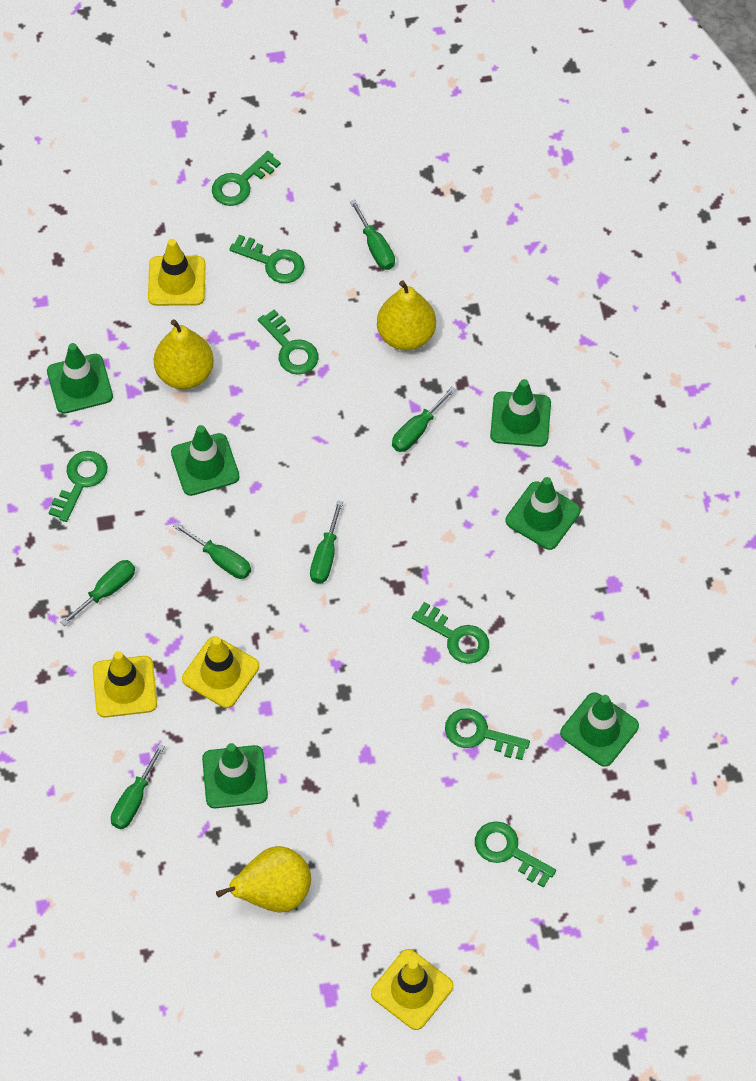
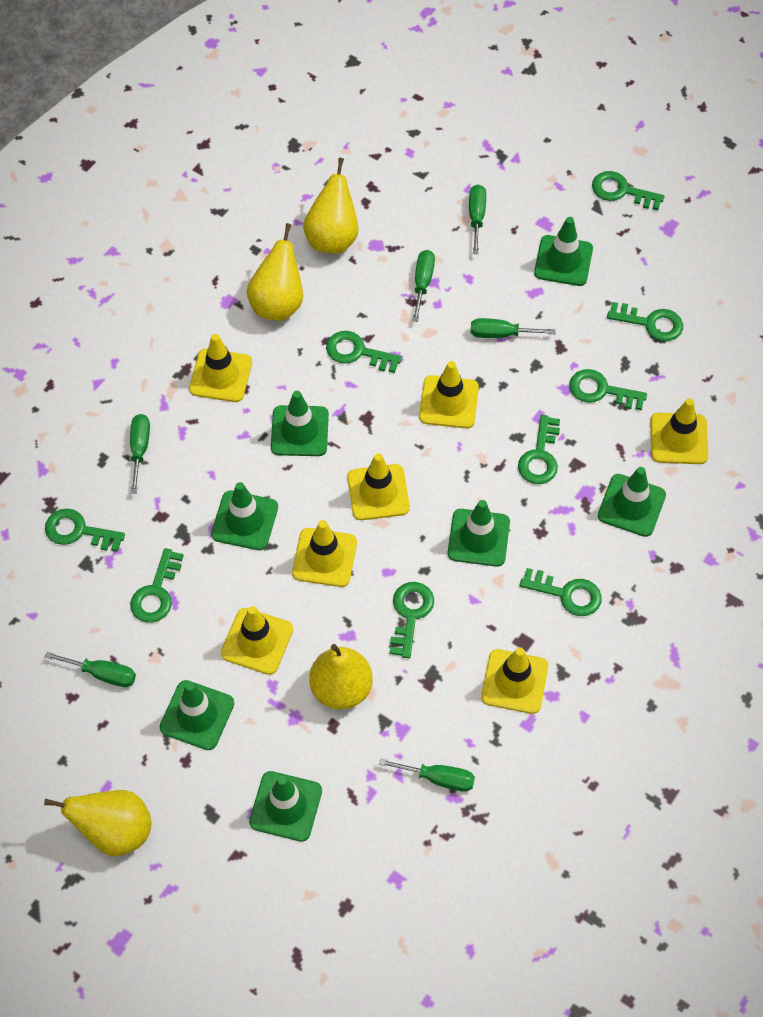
green key: 7 -> 9
green traffic cone: 6 -> 7
yellow pear: 3 -> 4
yellow traffic cone: 4 -> 7

